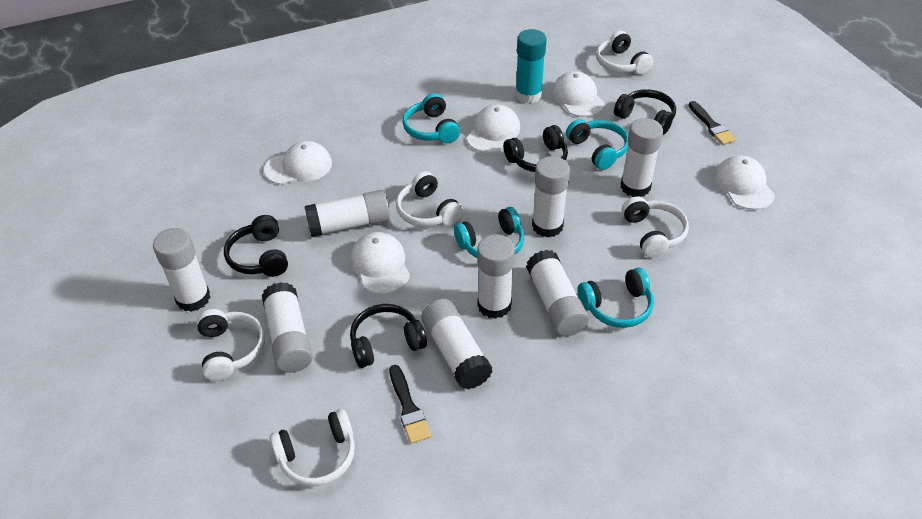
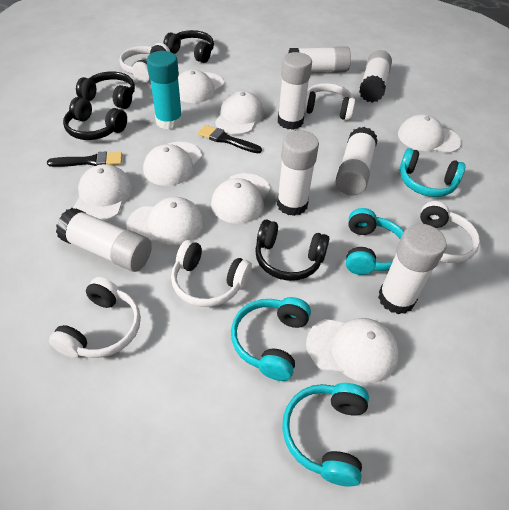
white cap: 5 -> 8
white glue stick: 8 -> 7

